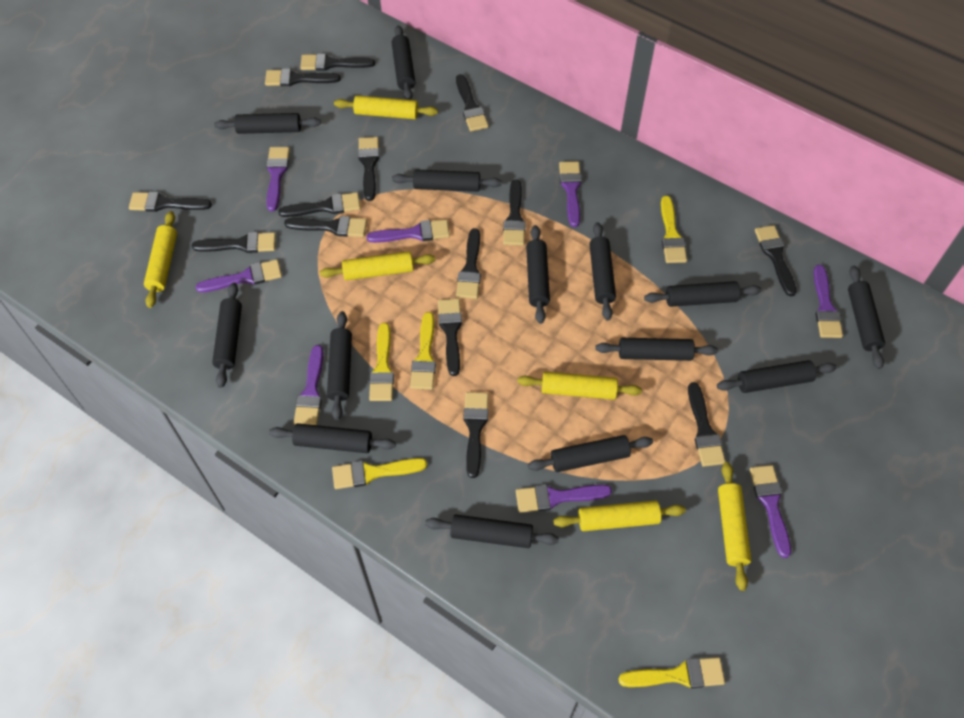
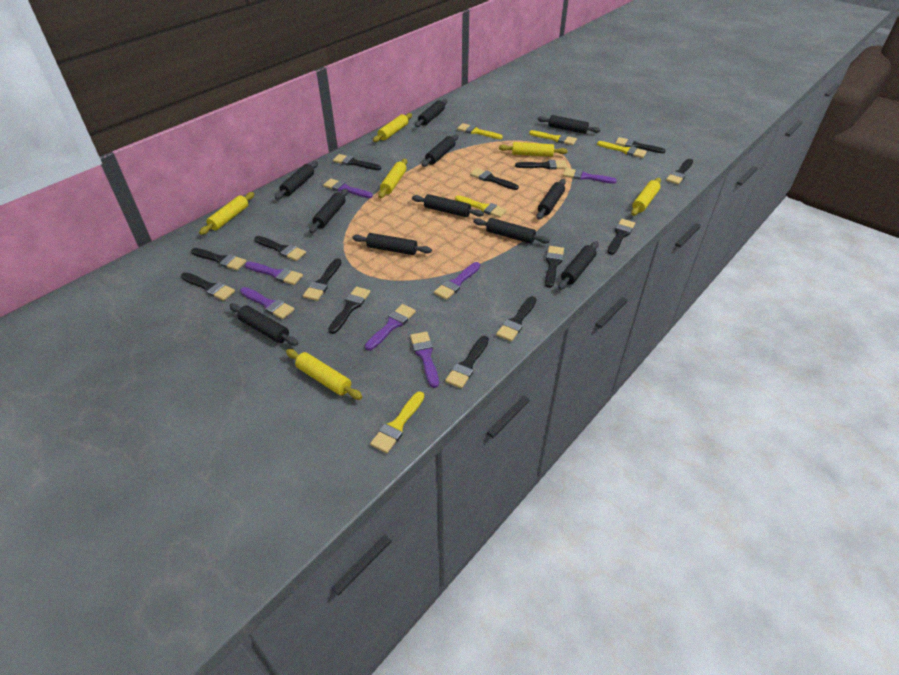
black rolling pin: 14 -> 11
purple brush: 8 -> 7

